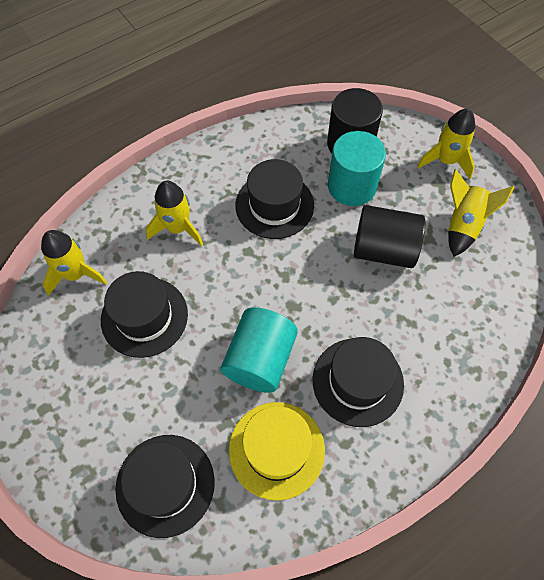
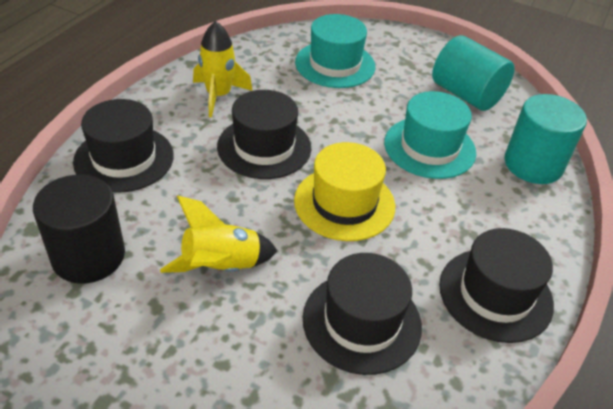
black cylinder: 2 -> 1
turquoise hat: 0 -> 2
yellow rocket: 4 -> 2

